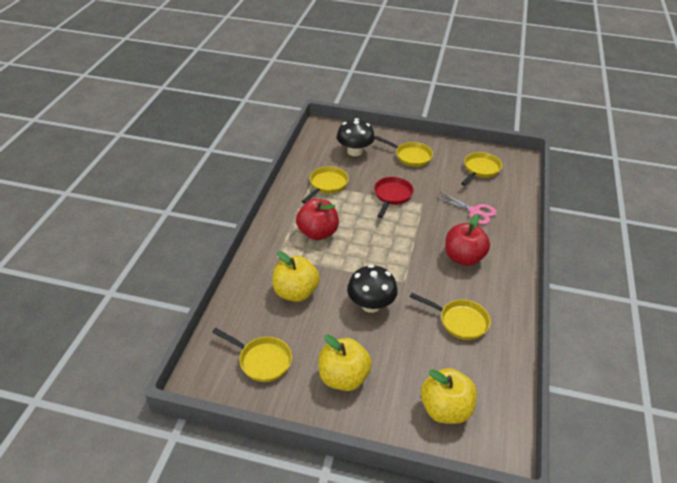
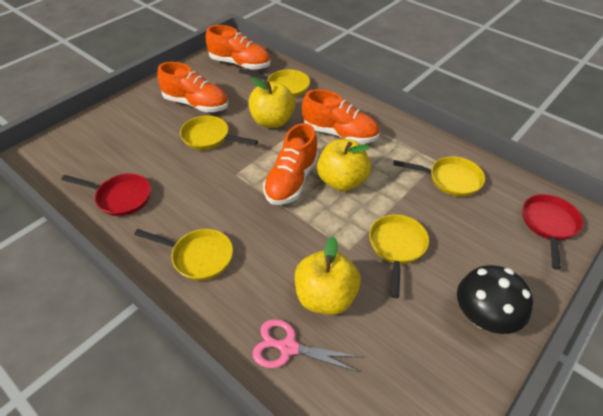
black mushroom: 2 -> 1
orange shoe: 0 -> 4
red apple: 2 -> 0
red pan: 1 -> 2

